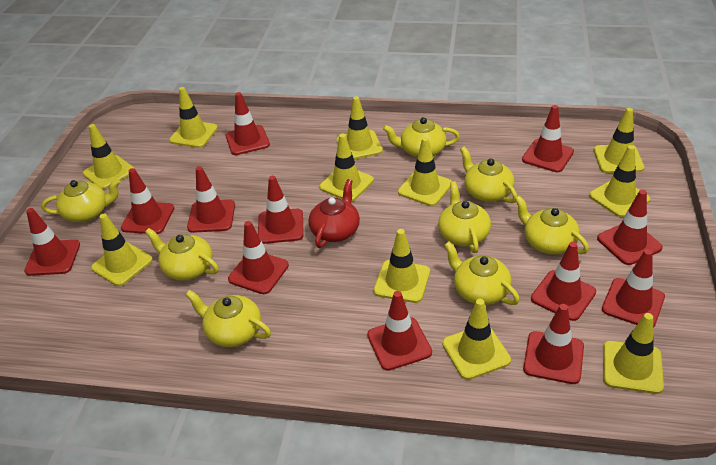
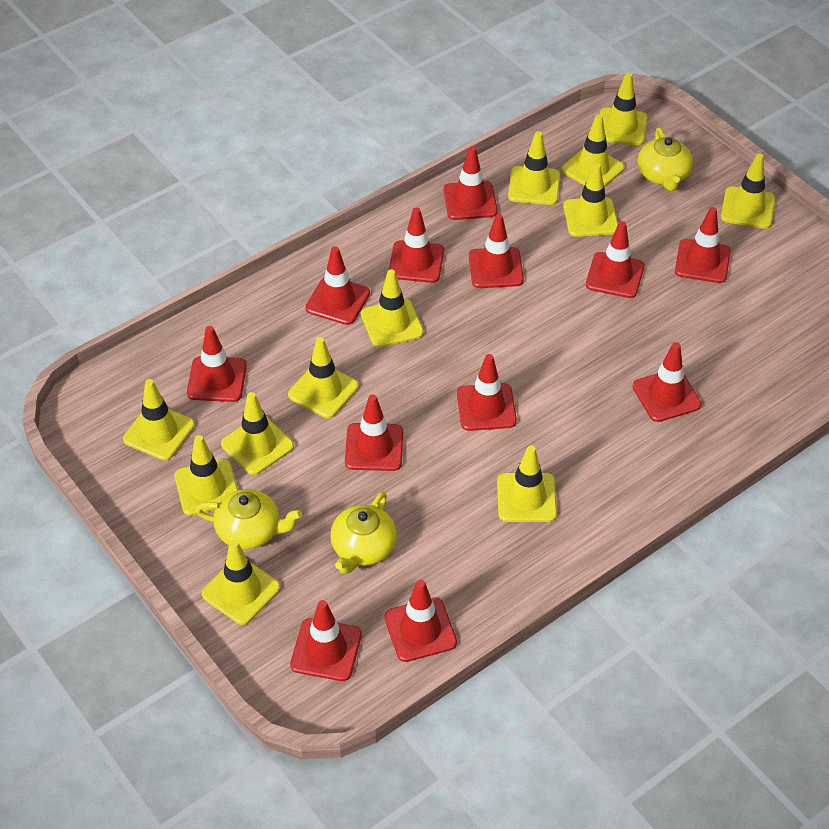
red teapot: 1 -> 0
yellow teapot: 8 -> 3
yellow traffic cone: 11 -> 12

